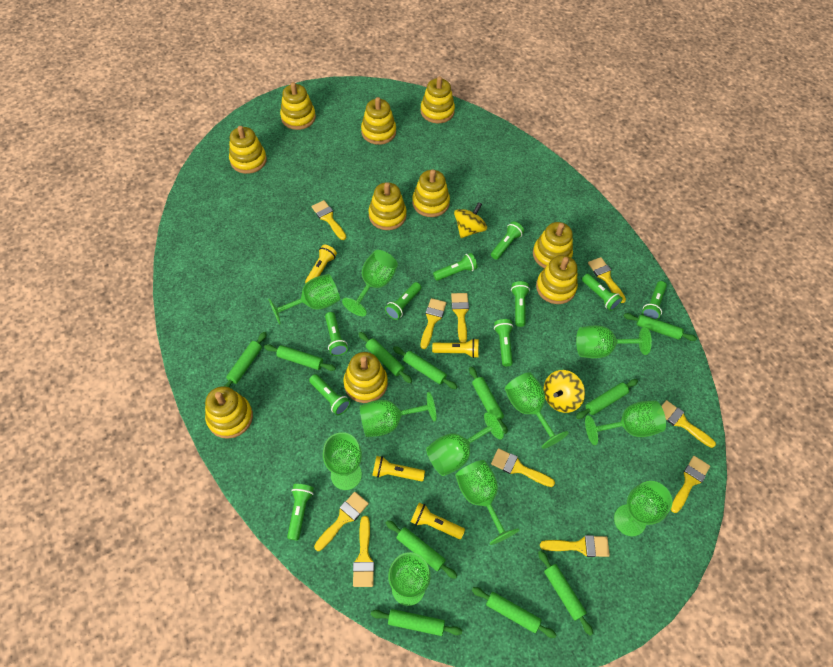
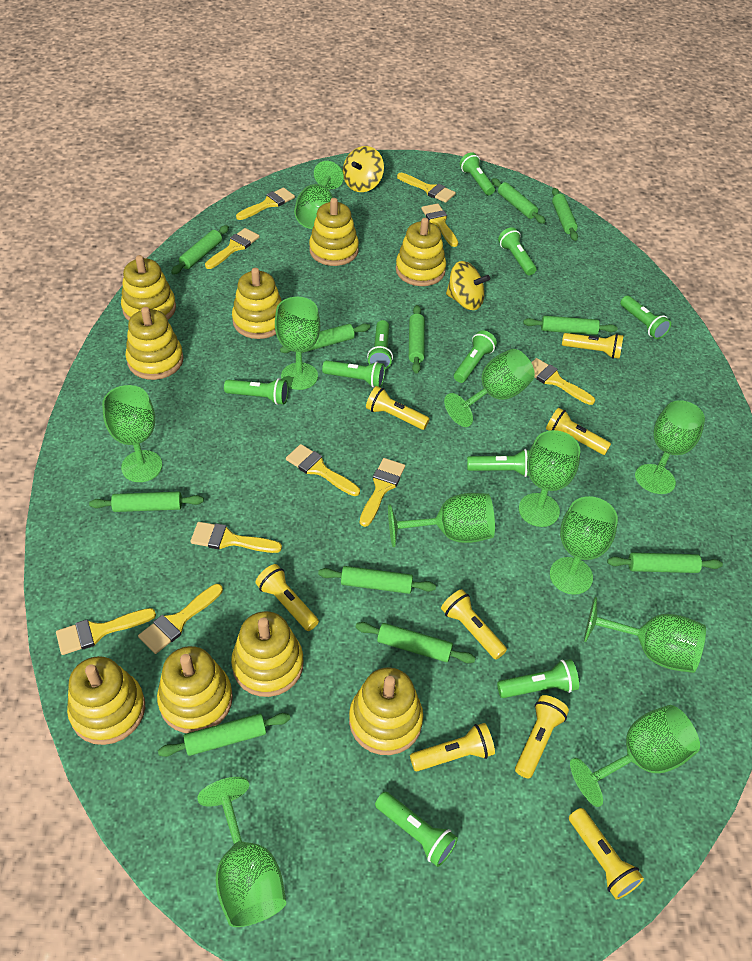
yellow flashlight: 4 -> 8
yellow stacking toy: 10 -> 9

